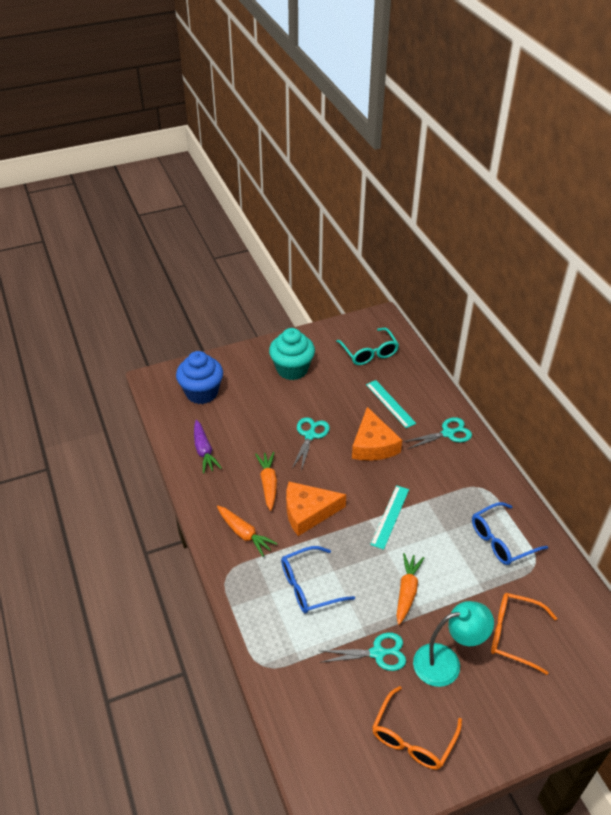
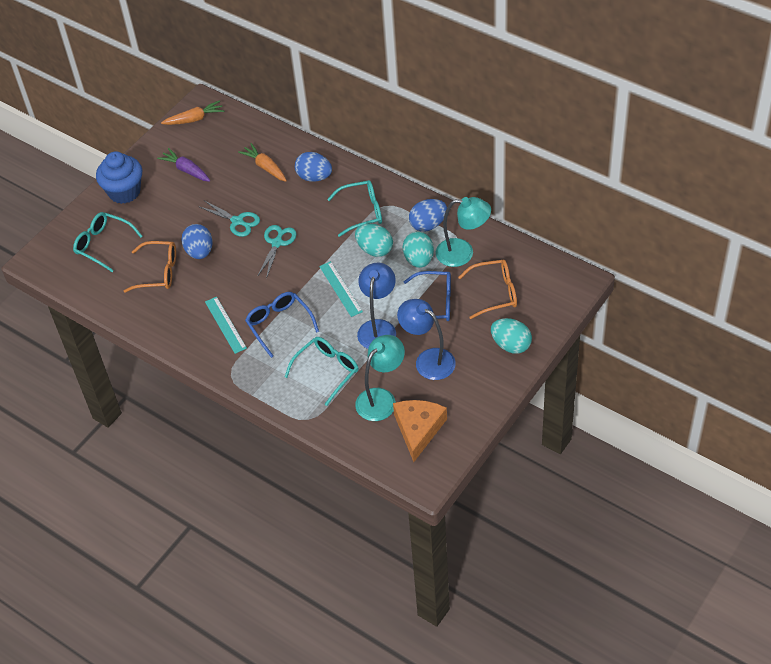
blue egg: 0 -> 3
blue lamp: 0 -> 2
orange carrot: 3 -> 2
orange cheese: 2 -> 1
turquoise cupcake: 1 -> 0
turquoise egg: 0 -> 3
turquoise glasses: 1 -> 3
turquoise lamp: 1 -> 2
turquoise scissors: 3 -> 2

